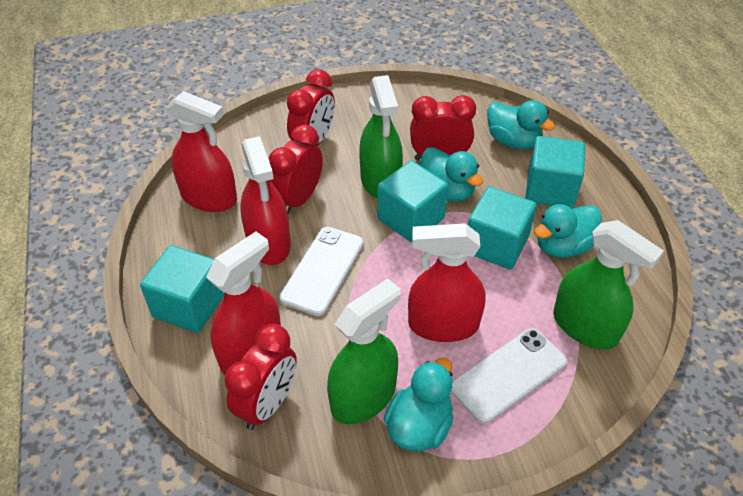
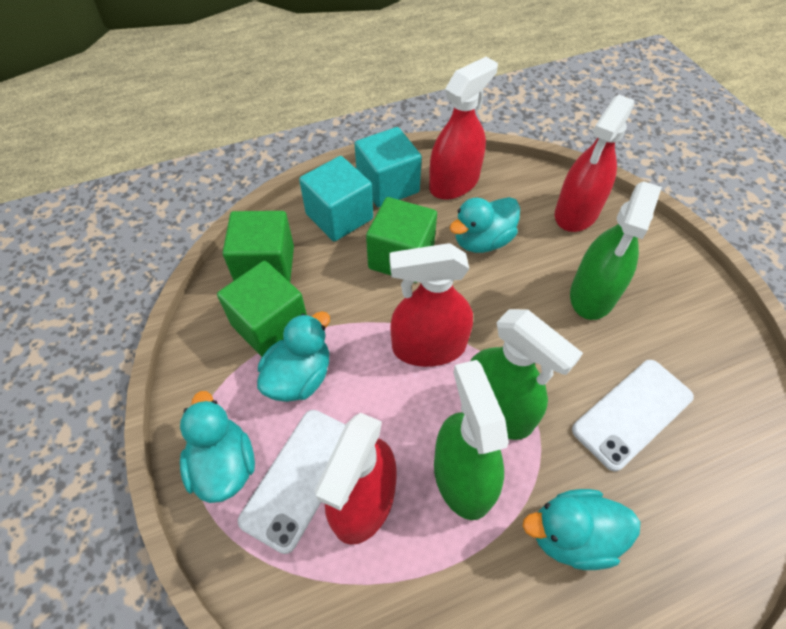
green cube: 0 -> 3
red clock: 4 -> 0
turquoise cube: 4 -> 2

